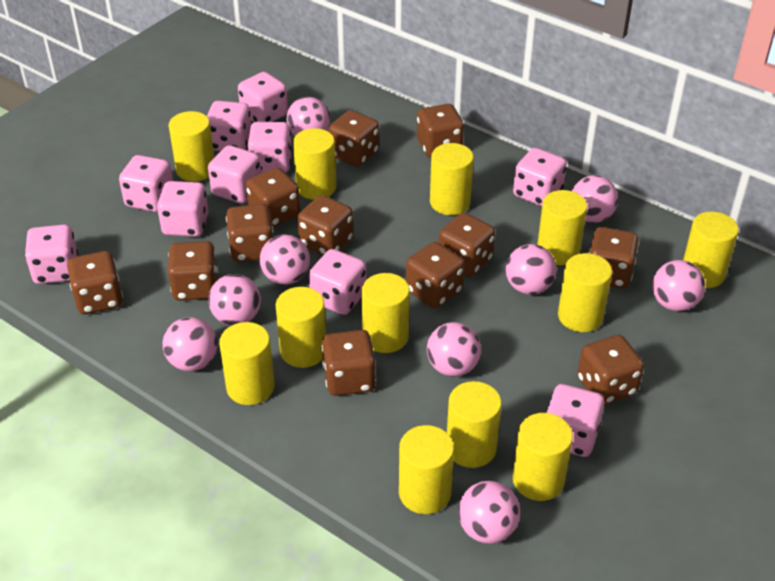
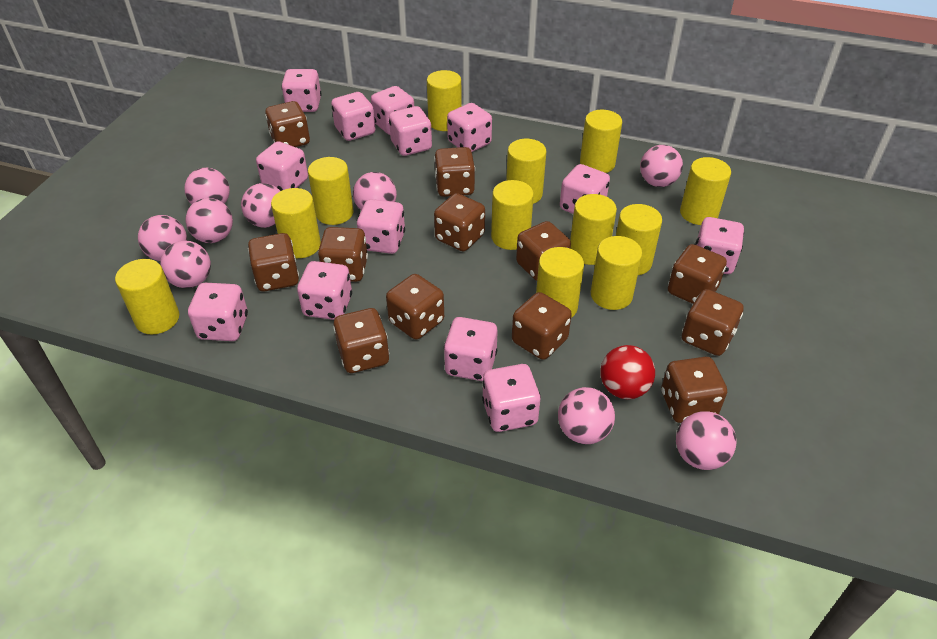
pink dice: 10 -> 13
red ball: 0 -> 1

